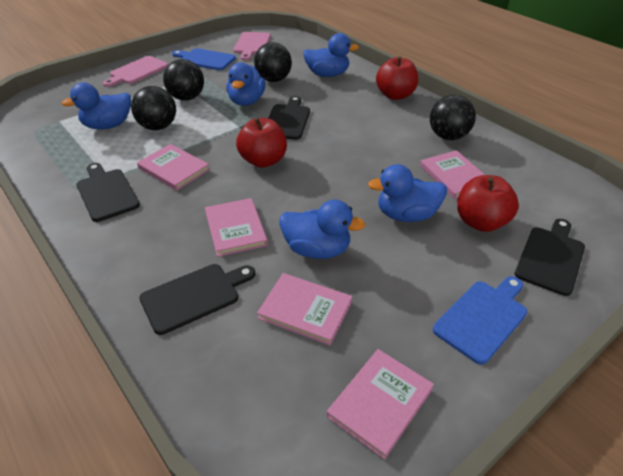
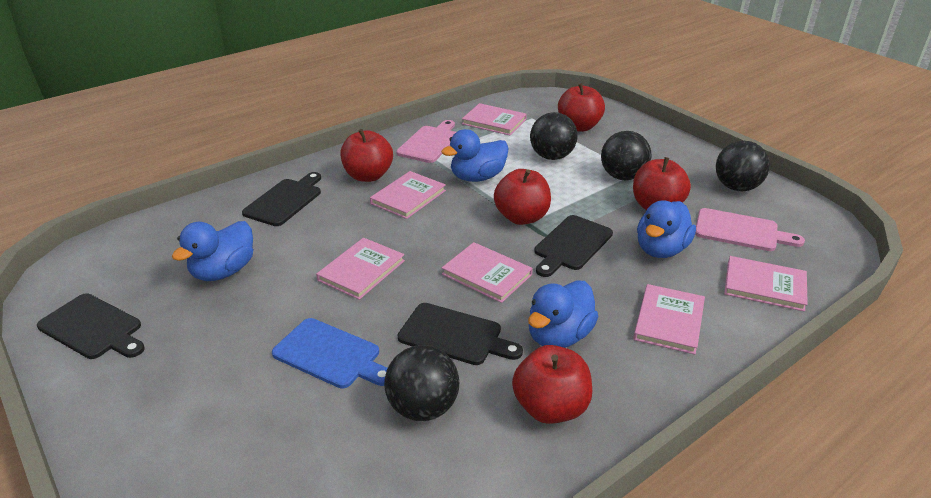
blue cutting board: 2 -> 1
blue duck: 5 -> 4
pink book: 5 -> 6
red apple: 3 -> 5

